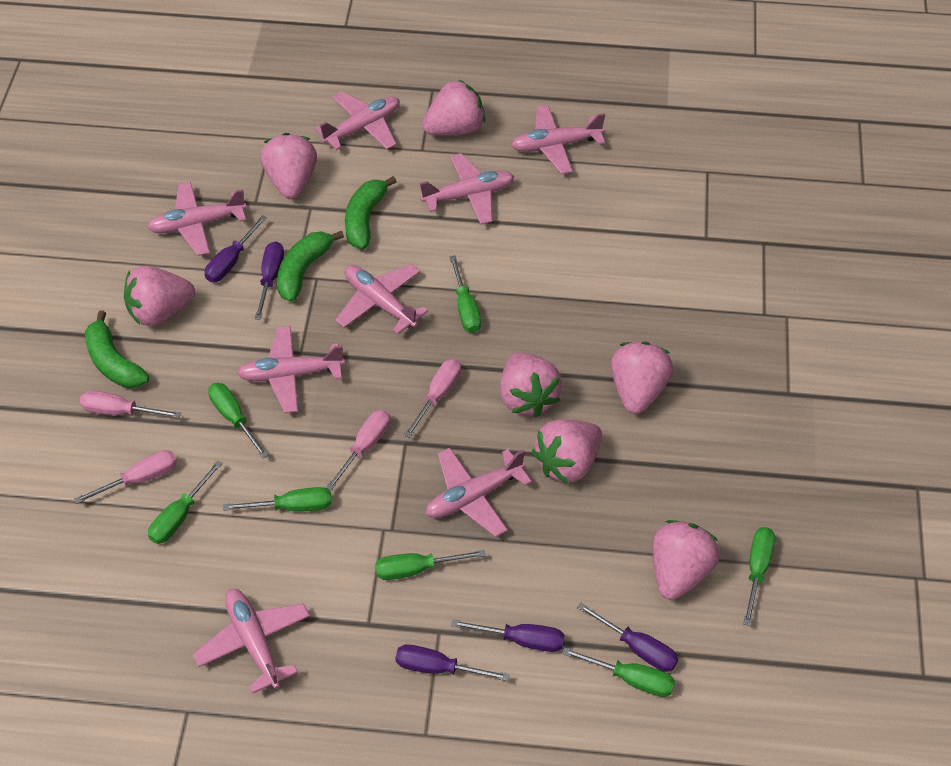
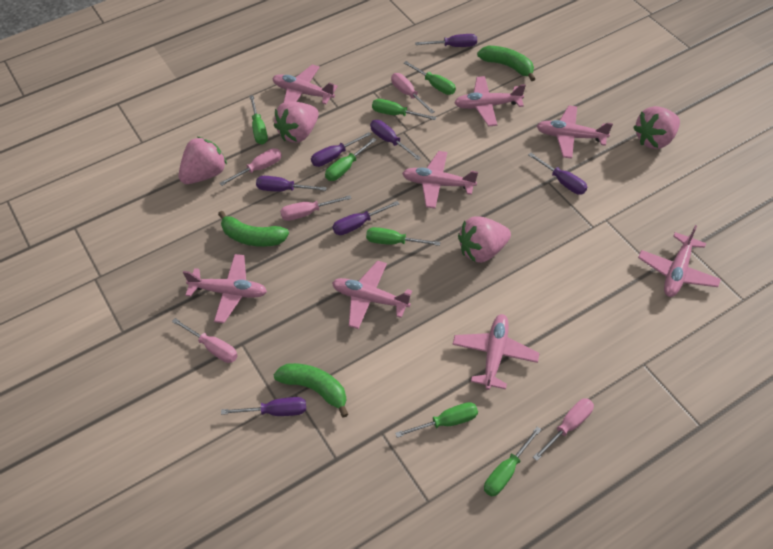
pink screwdriver: 4 -> 5
pink strawberry: 7 -> 4
purple screwdriver: 5 -> 7

